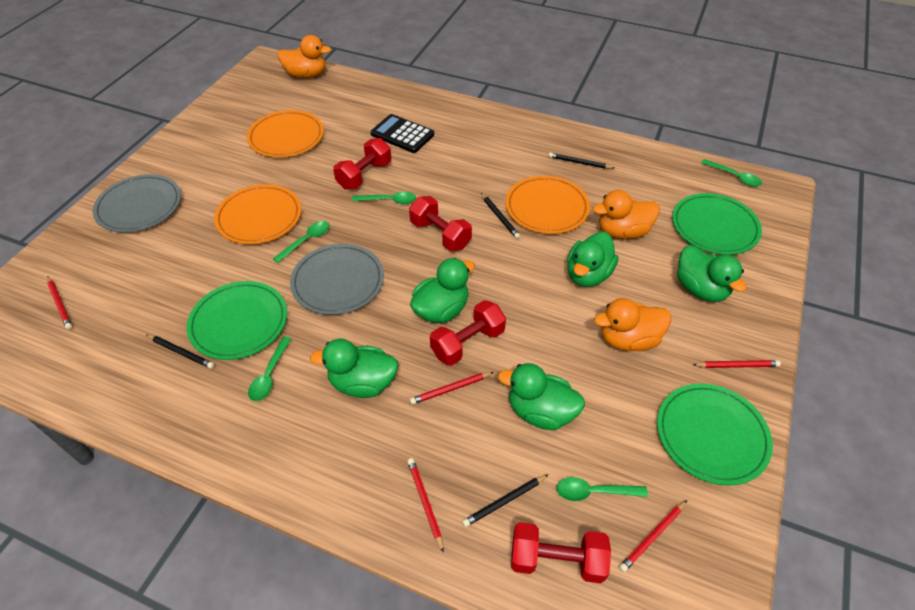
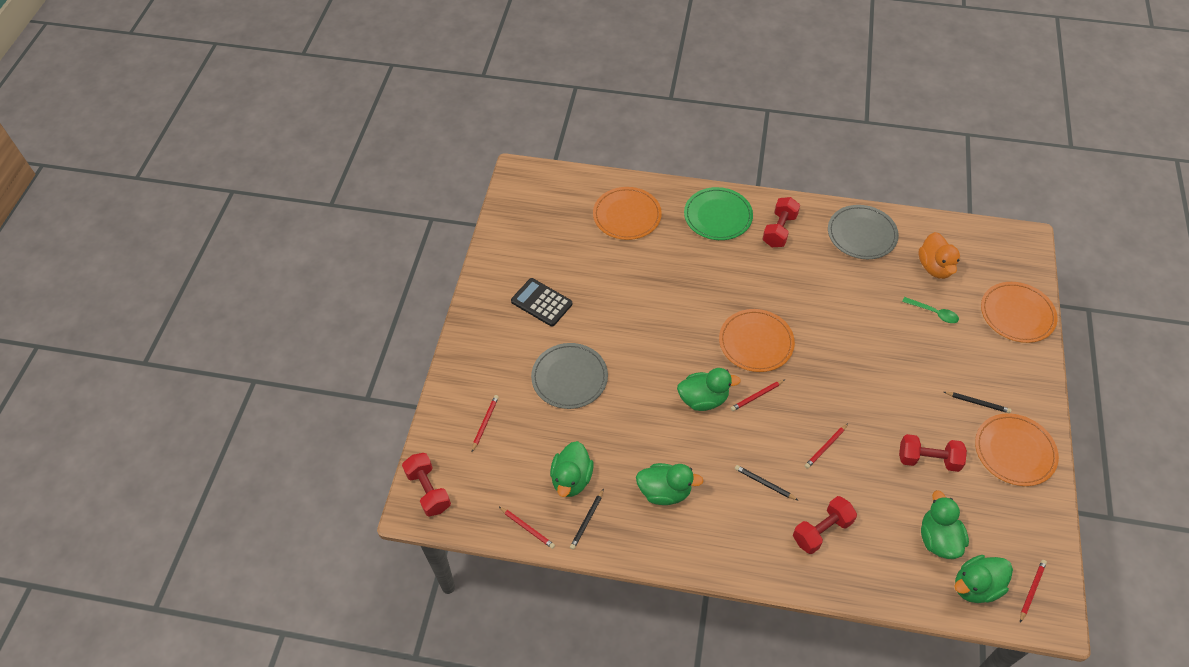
black pencil: 4 -> 3
green plate: 3 -> 1
green spoon: 5 -> 1
orange duck: 3 -> 1
orange plate: 3 -> 4

